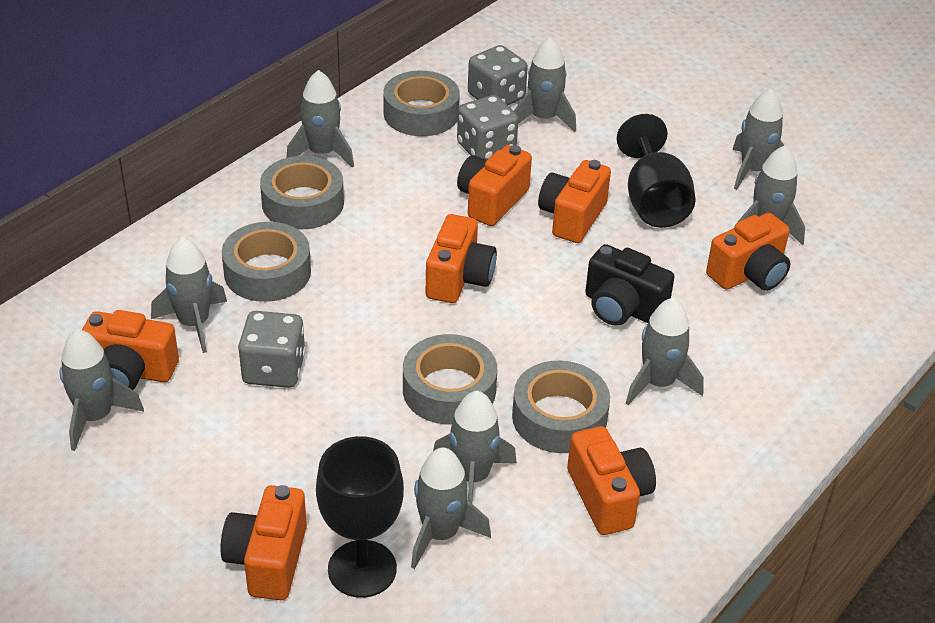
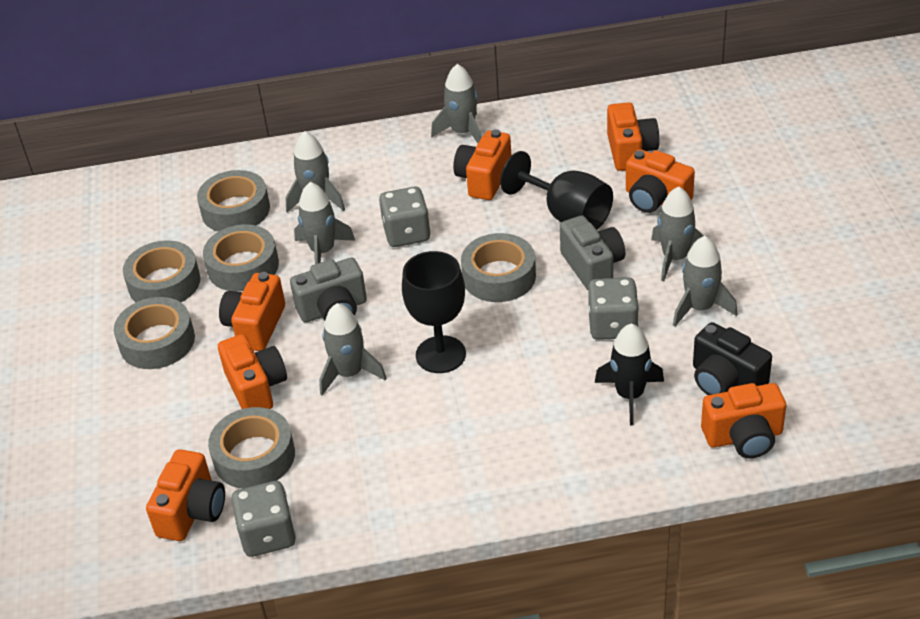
black rocket: 0 -> 1
grey camera: 0 -> 2
grey rocket: 9 -> 6
grey tape: 5 -> 6

